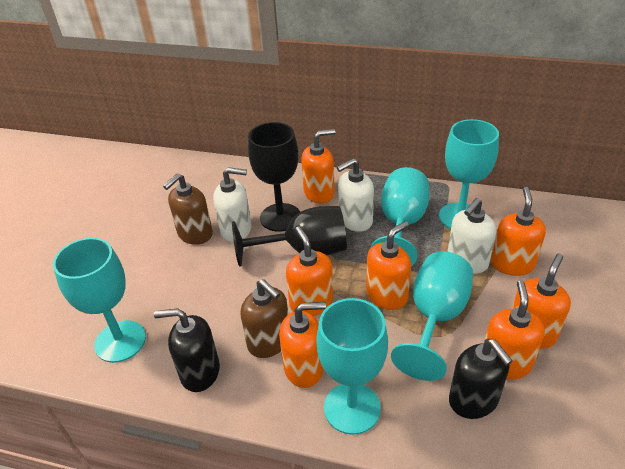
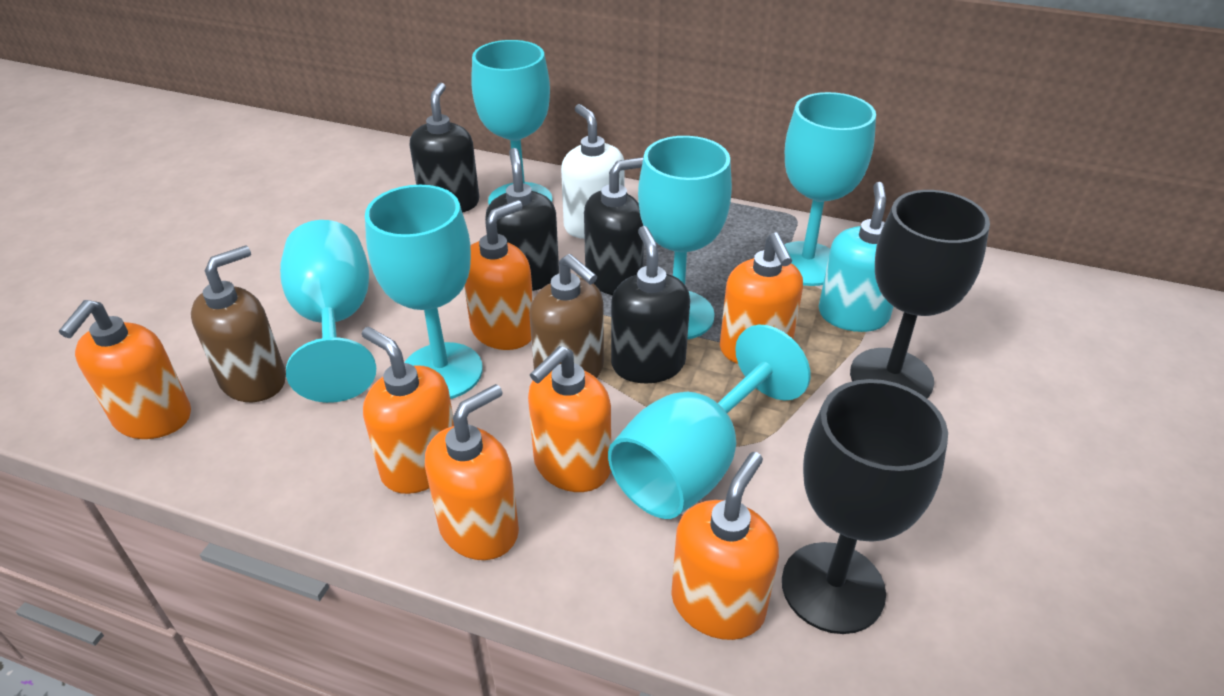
black soap dispenser: 2 -> 4
turquoise goblet: 5 -> 6
turquoise soap dispenser: 0 -> 1
white soap dispenser: 3 -> 1

